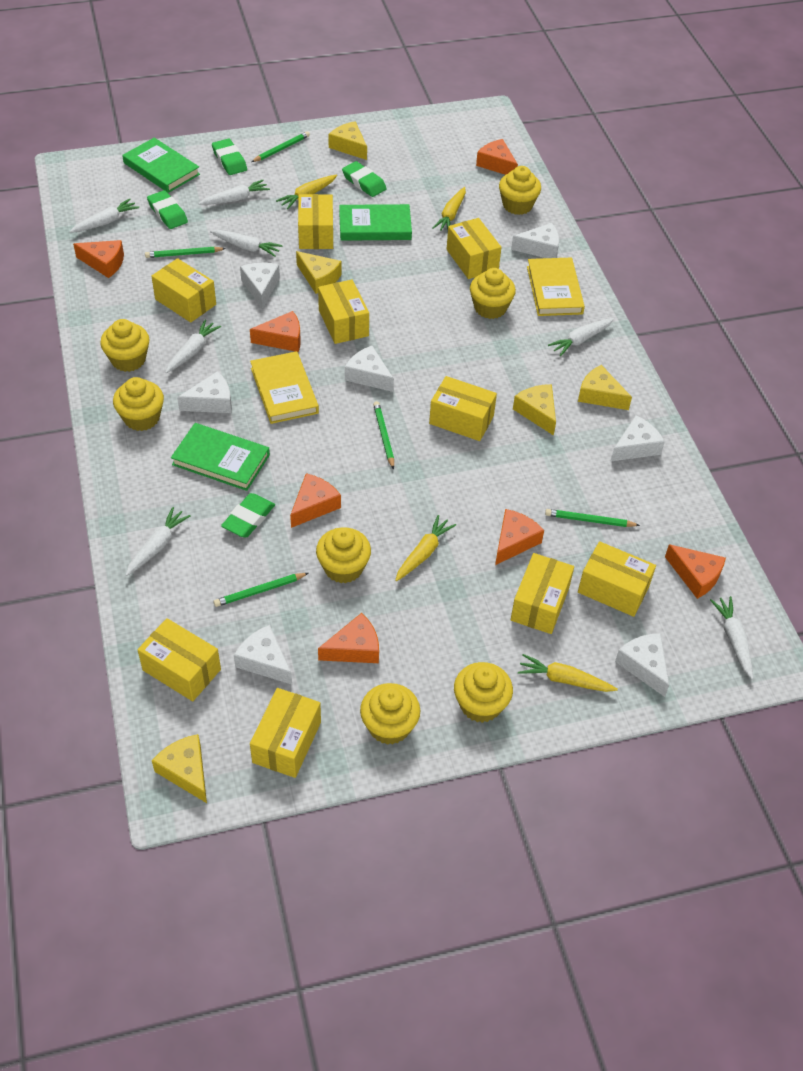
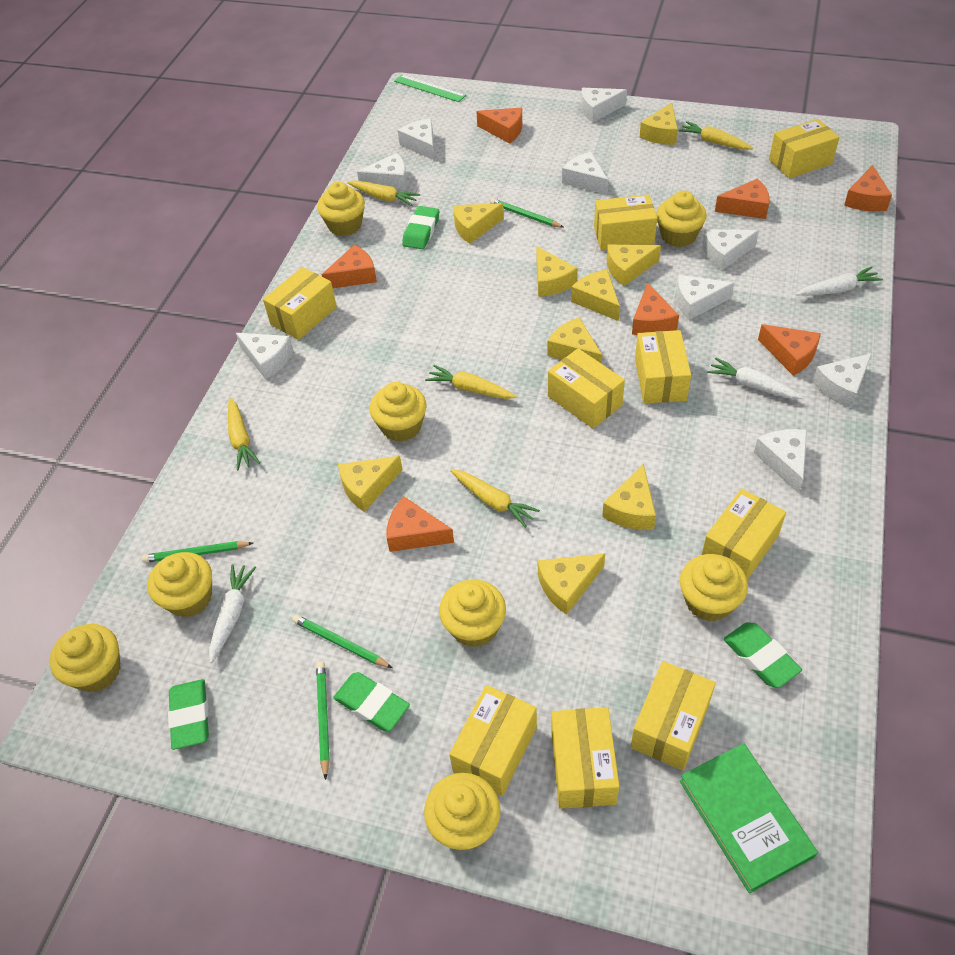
green book: 3 -> 1
green pencil: 5 -> 4
green ruler: 0 -> 1
white carrot: 7 -> 3
white cheese: 7 -> 9
yellow book: 2 -> 0
yellow carrot: 4 -> 5
yellow cheese: 5 -> 9
yellow cupcake: 7 -> 8

